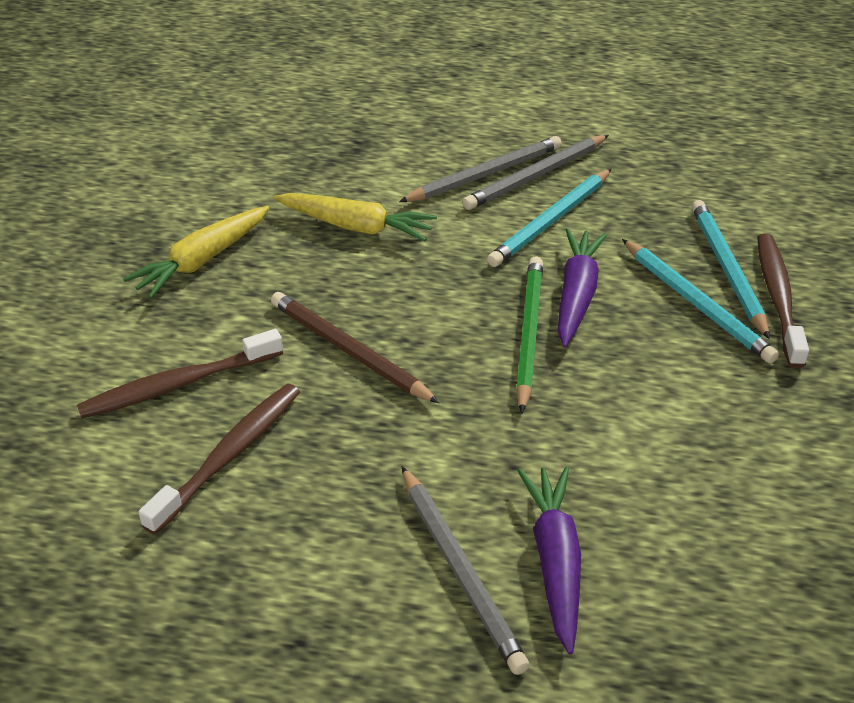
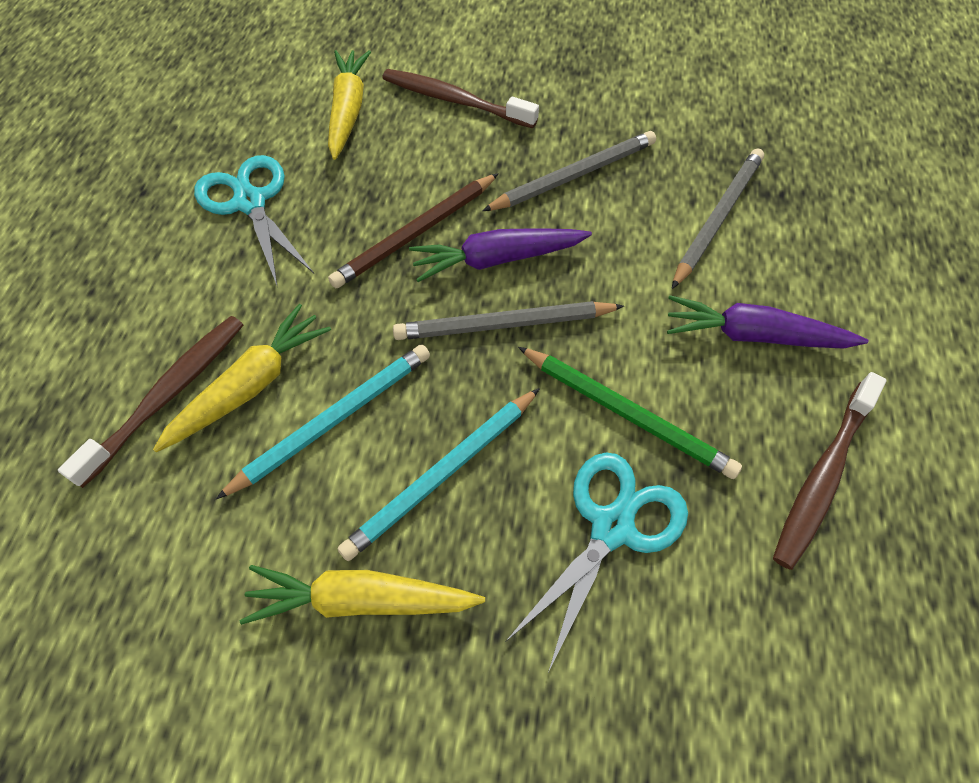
turquoise pencil: 3 -> 2
turquoise scissors: 0 -> 2
yellow carrot: 2 -> 3

